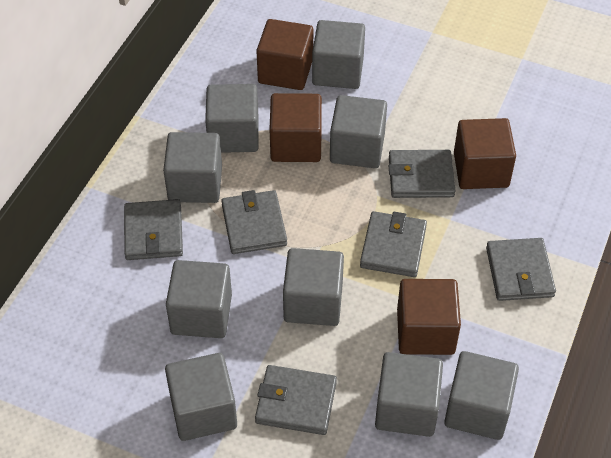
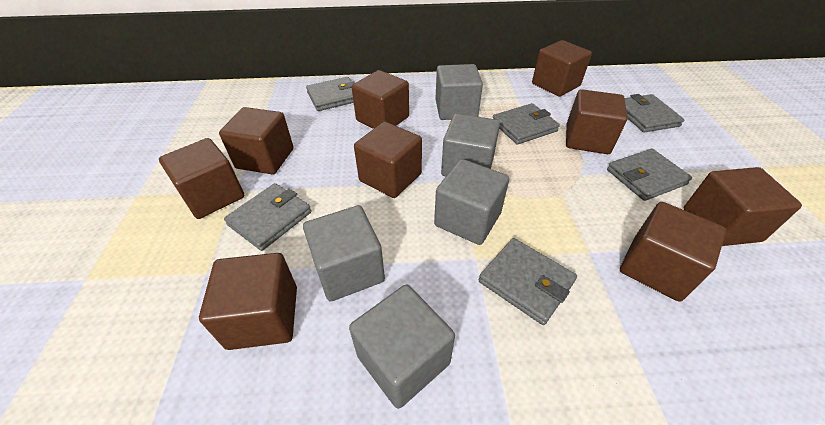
brown cube: 4 -> 9
grey cube: 9 -> 5

